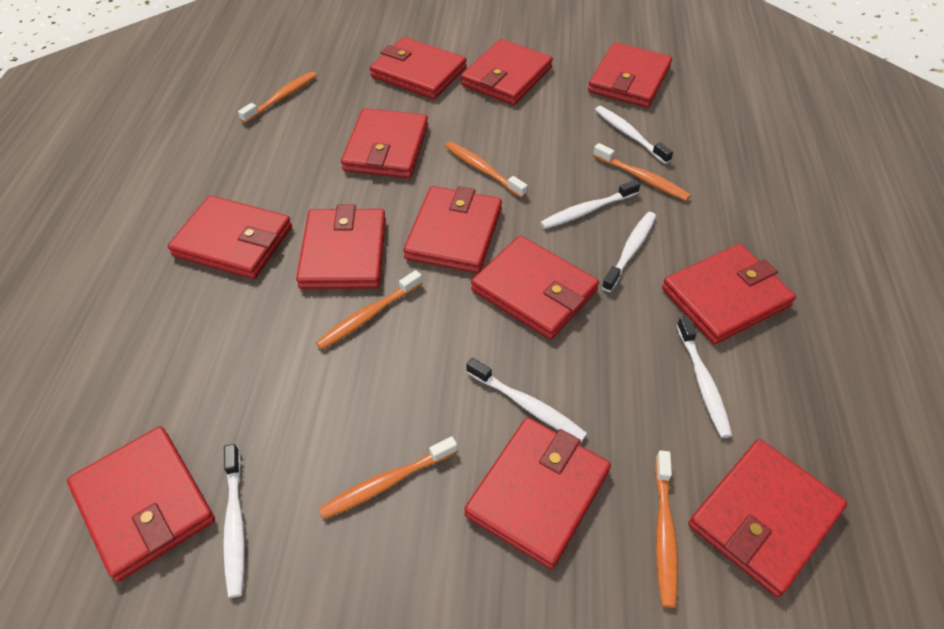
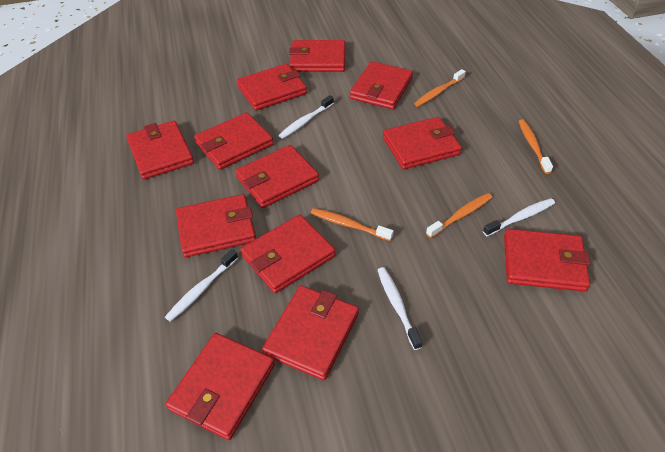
orange toothbrush: 6 -> 4
white toothbrush: 6 -> 4

